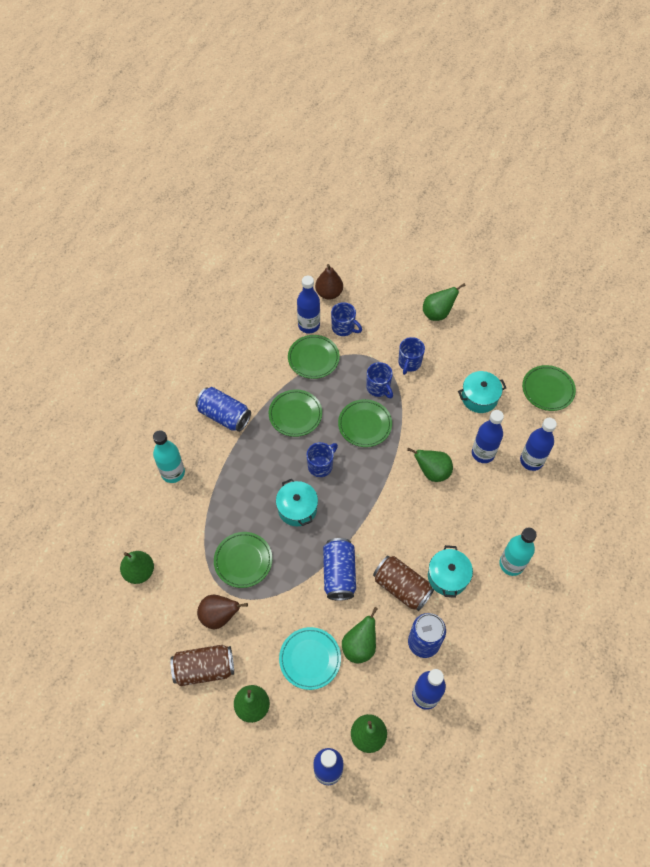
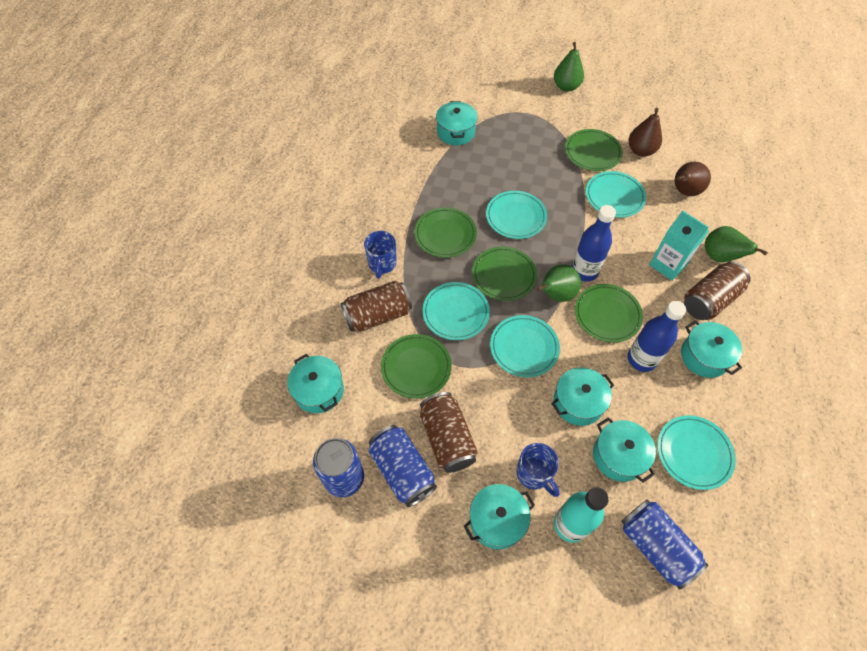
blue bottle: 5 -> 2
blue mug: 4 -> 2
brown can: 2 -> 3
green pear: 6 -> 3
turquoise bottle: 2 -> 1
turquoise carton: 0 -> 1
turquoise plate: 1 -> 5
turquoise pot: 3 -> 6

